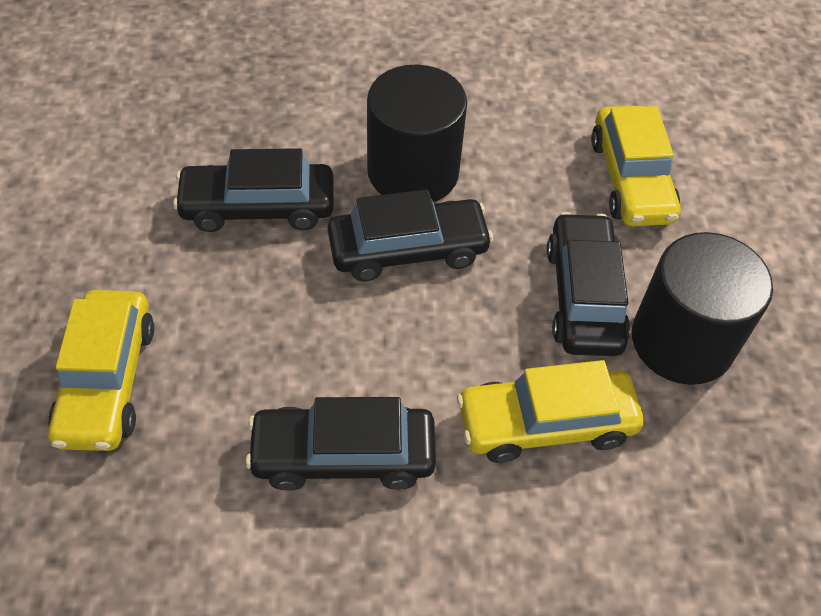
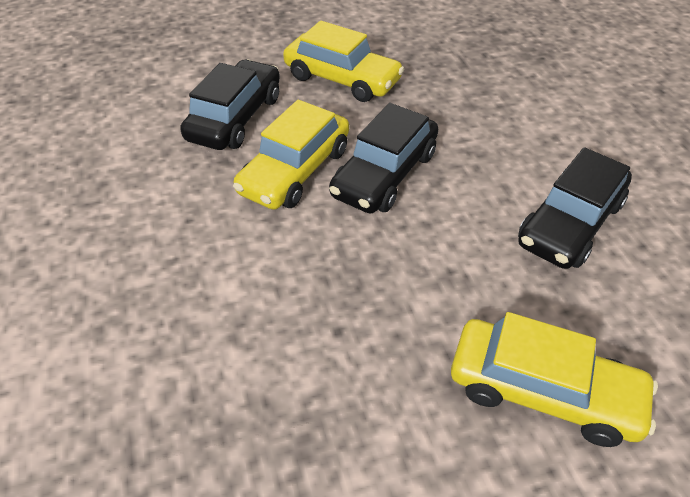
black car: 4 -> 3
black cylinder: 2 -> 0

